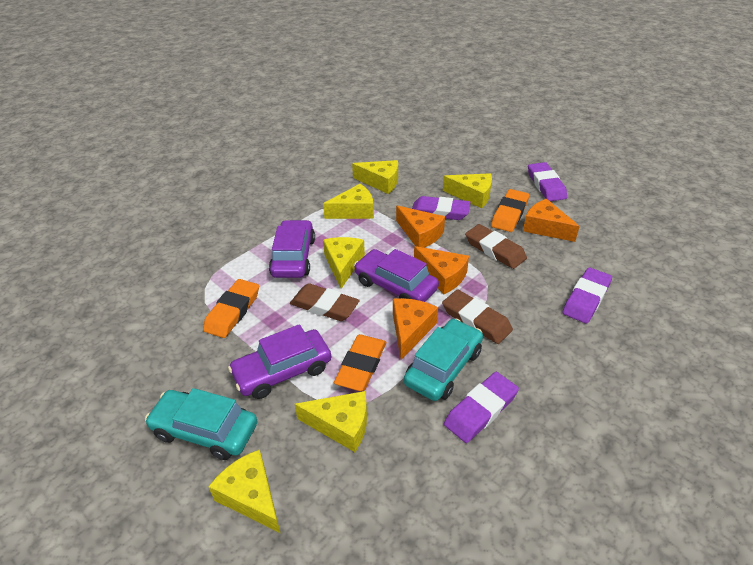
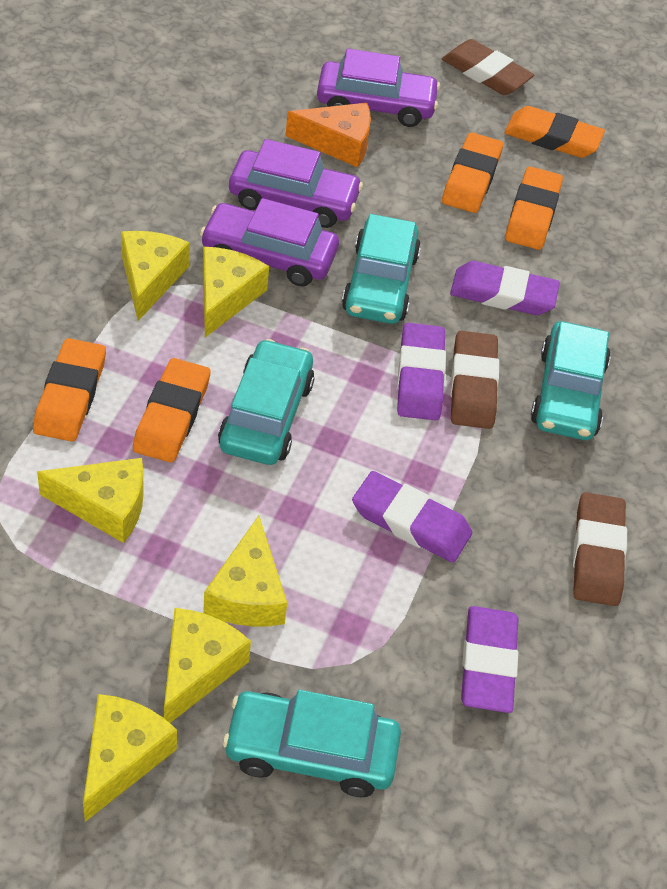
orange cheese: 4 -> 1
orange eraser: 3 -> 5
turquoise car: 2 -> 4

